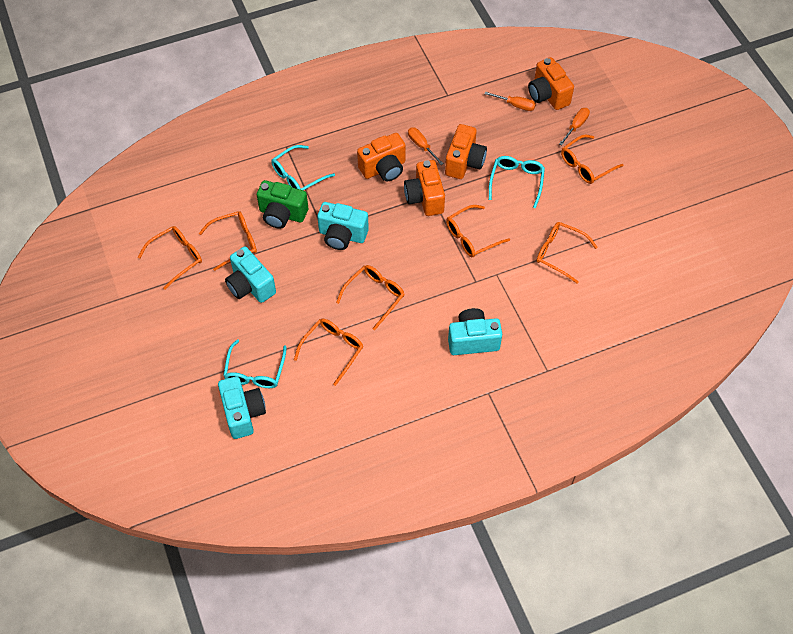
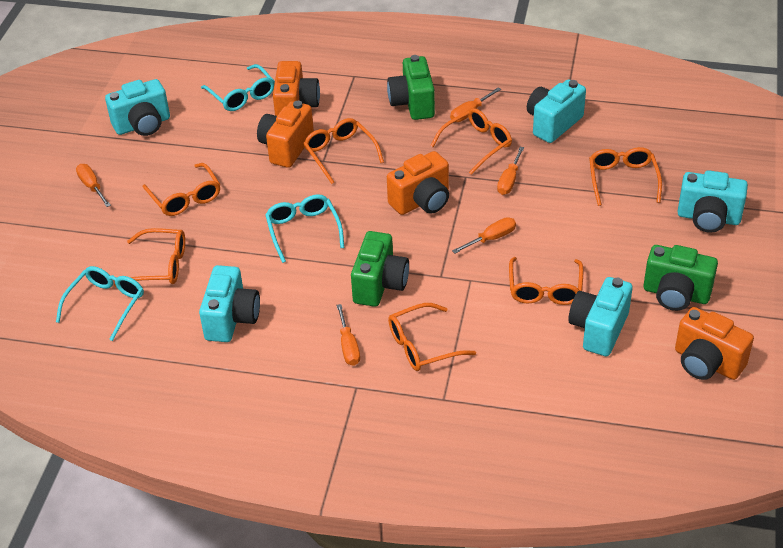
green camera: 1 -> 3
orange screwdriver: 3 -> 5
turquoise camera: 4 -> 5

